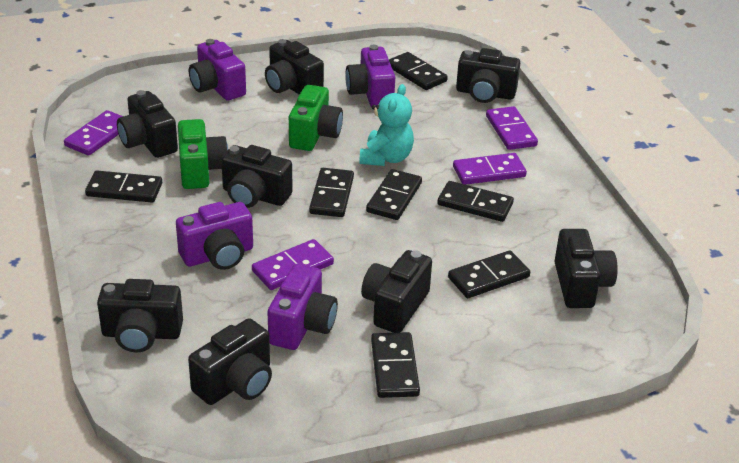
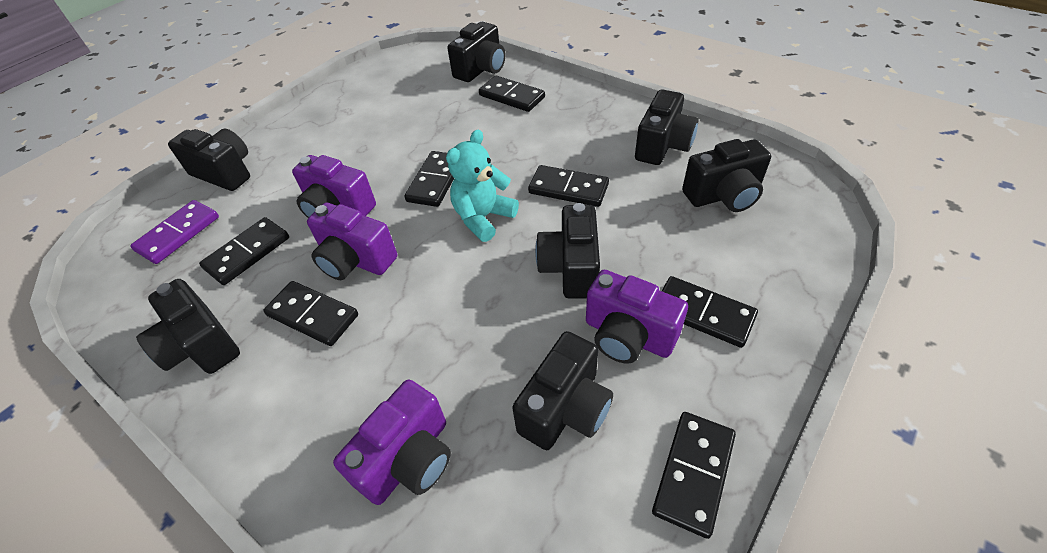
black camera: 8 -> 7
green camera: 2 -> 0
purple domino: 4 -> 1

